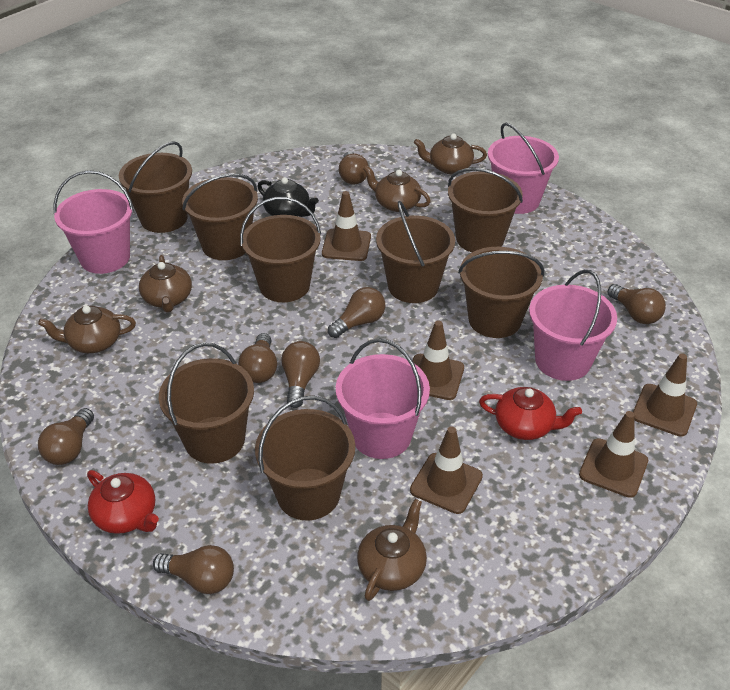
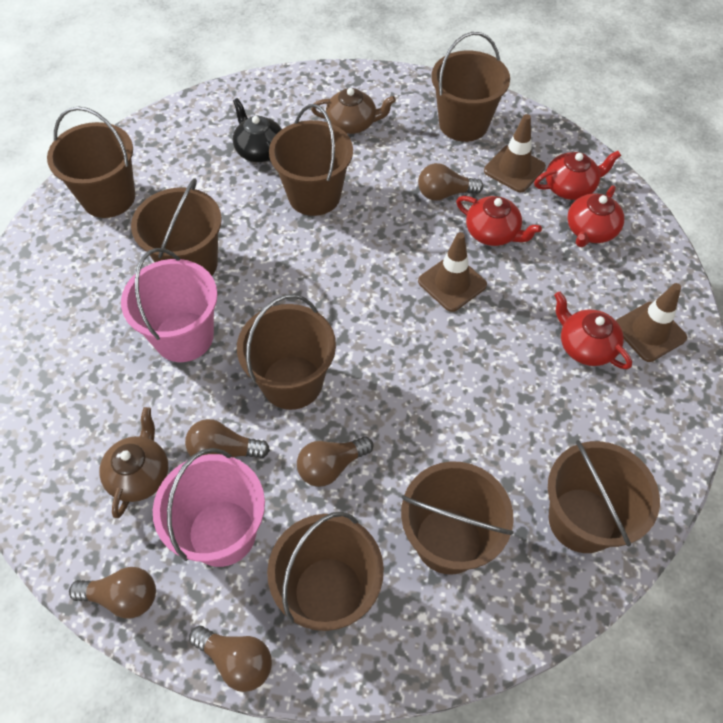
brown light bulb: 7 -> 5
brown teapot: 5 -> 2
brown traffic cone: 5 -> 3
pink bucket: 4 -> 2
red teapot: 2 -> 4

